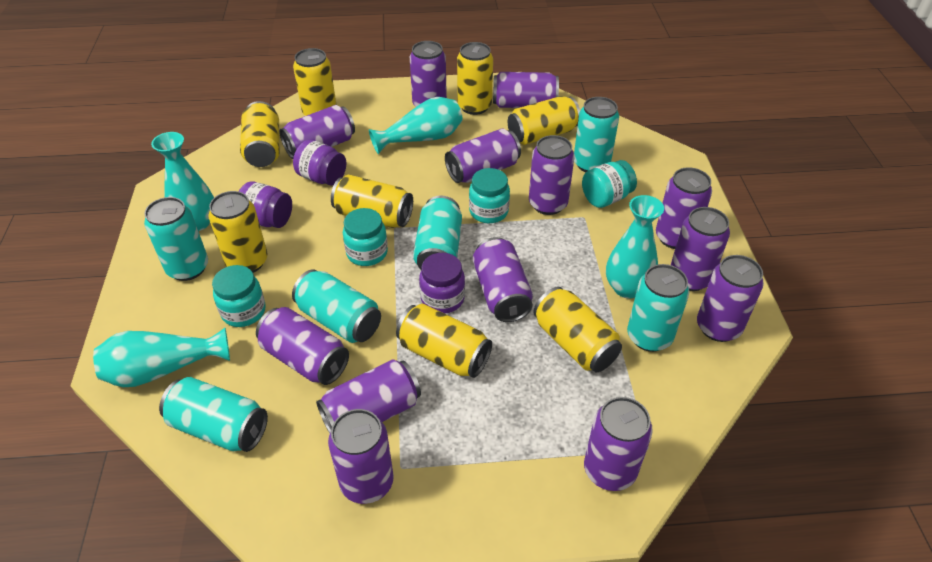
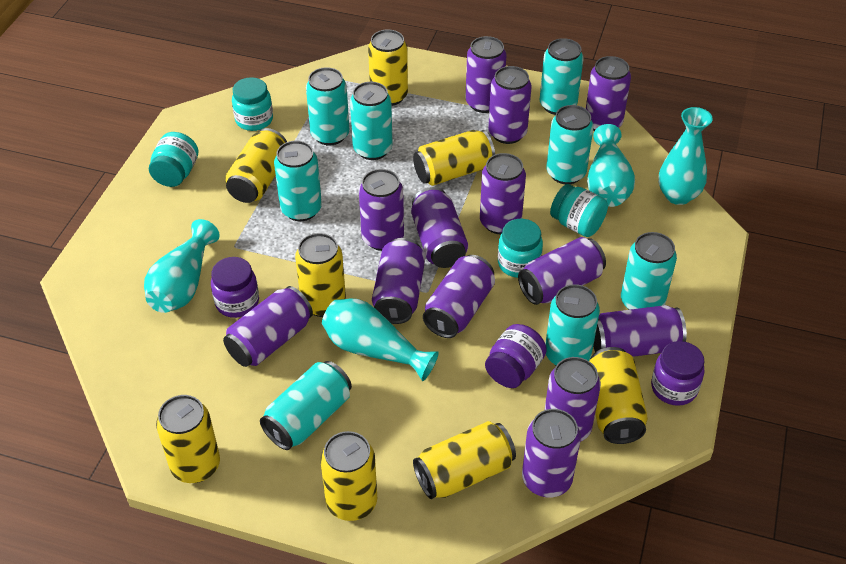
turquoise can: 6 -> 8

